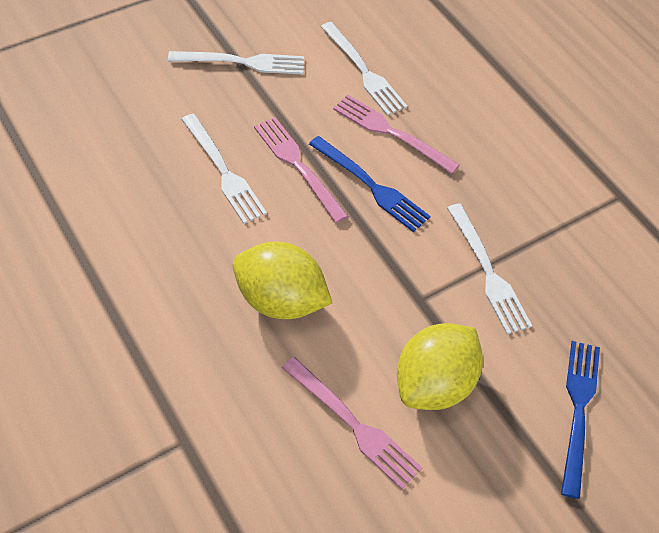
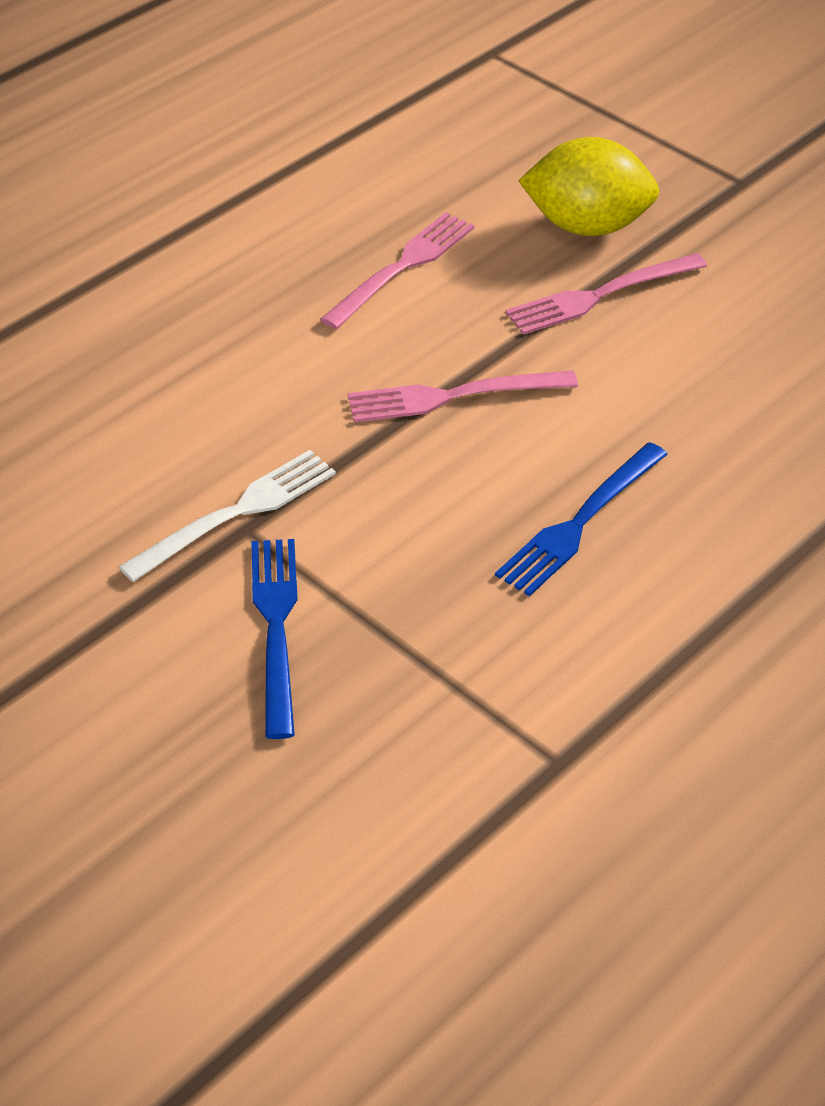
white fork: 4 -> 1
yellow lemon: 2 -> 1

